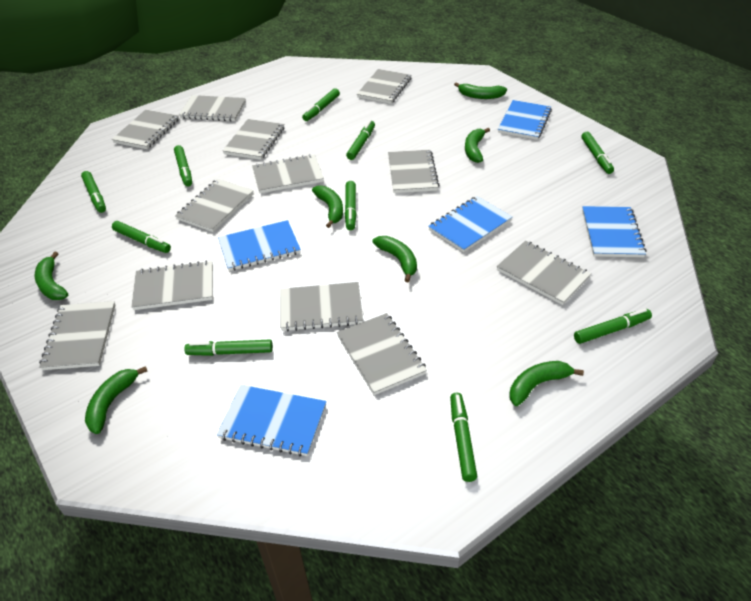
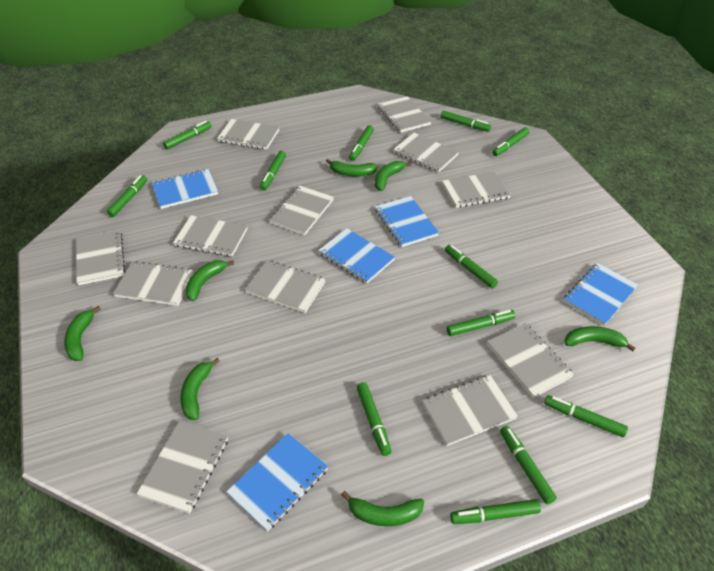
green marker: 10 -> 12

